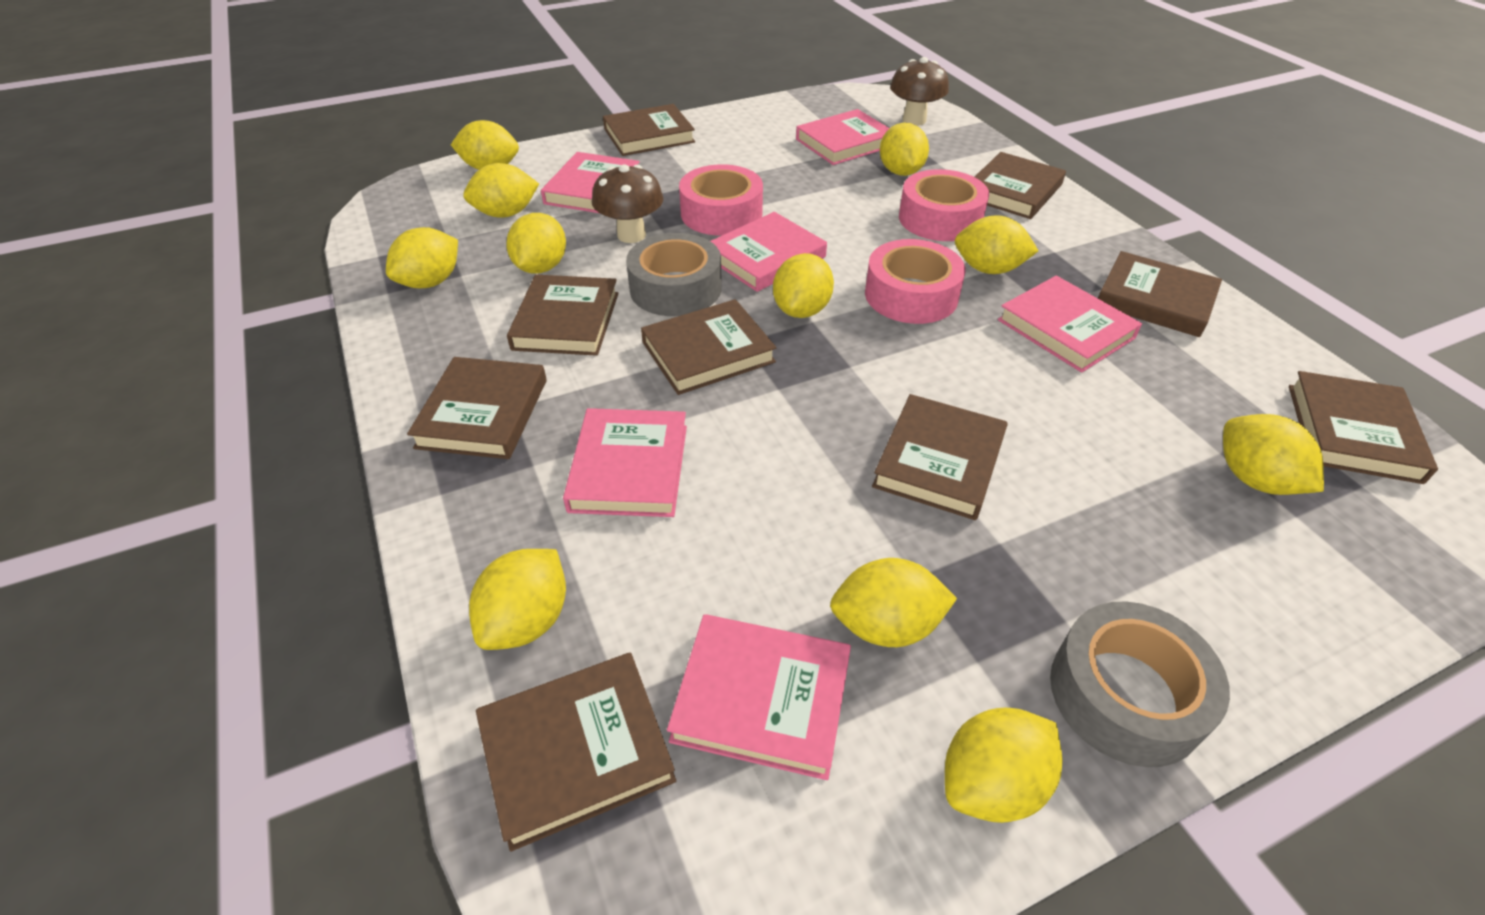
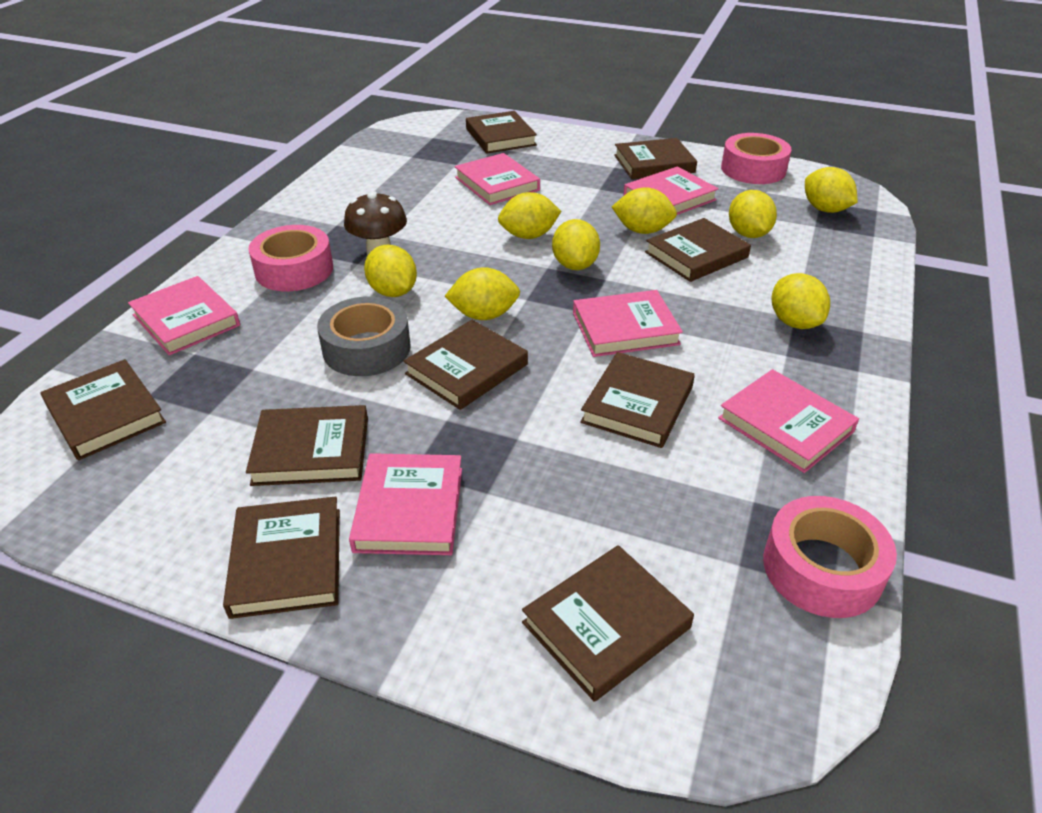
brown mushroom: 2 -> 1
grey tape: 2 -> 1
yellow lemon: 11 -> 8

